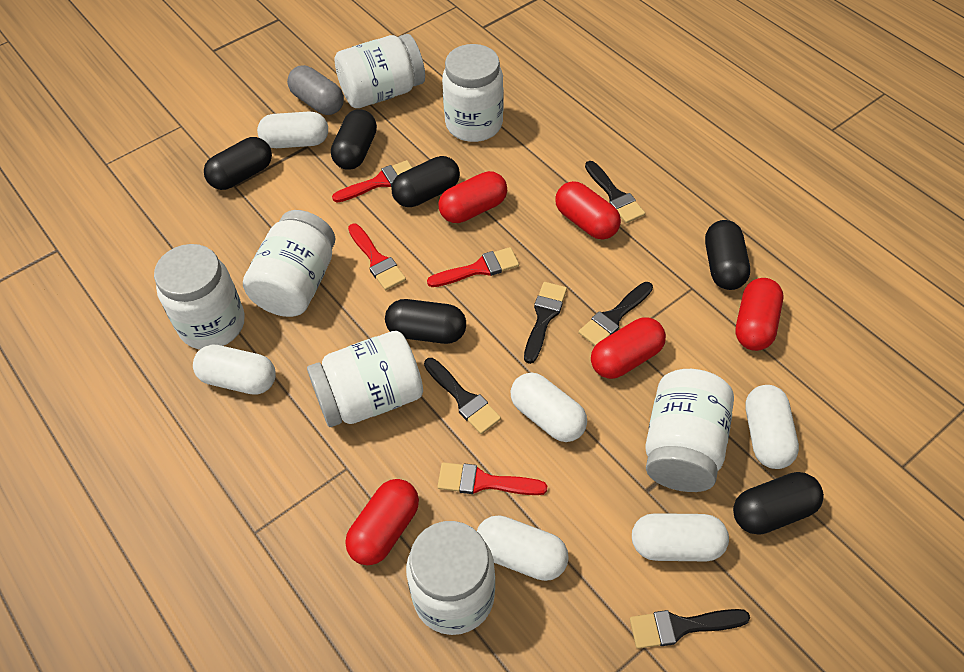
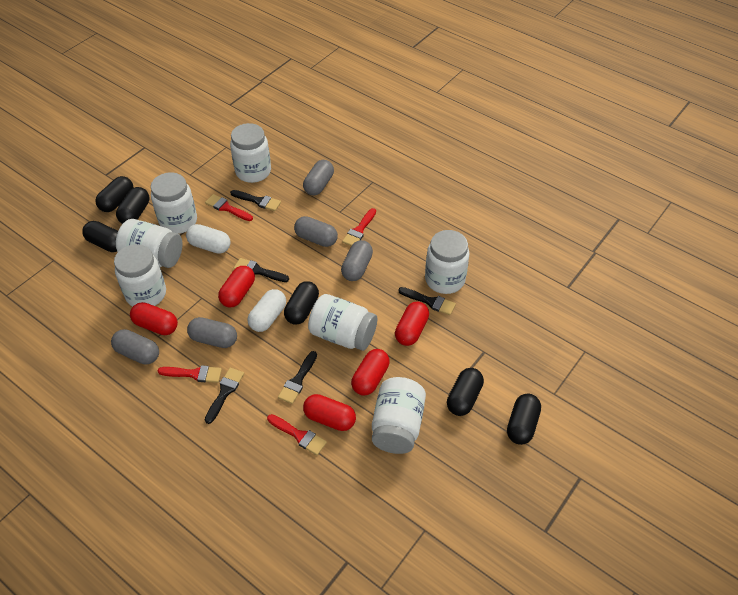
grey capsule: 1 -> 5
white capsule: 6 -> 2

